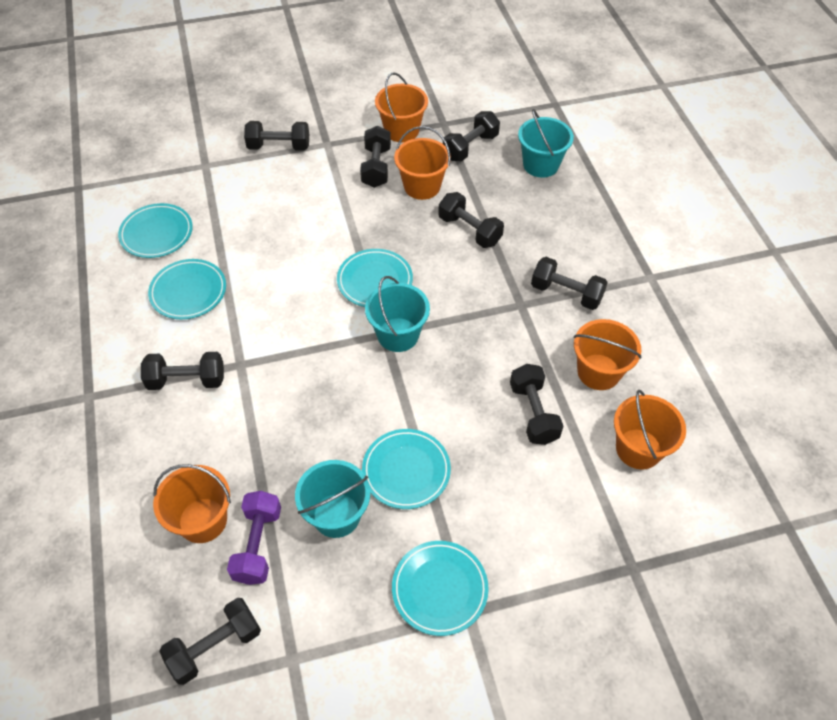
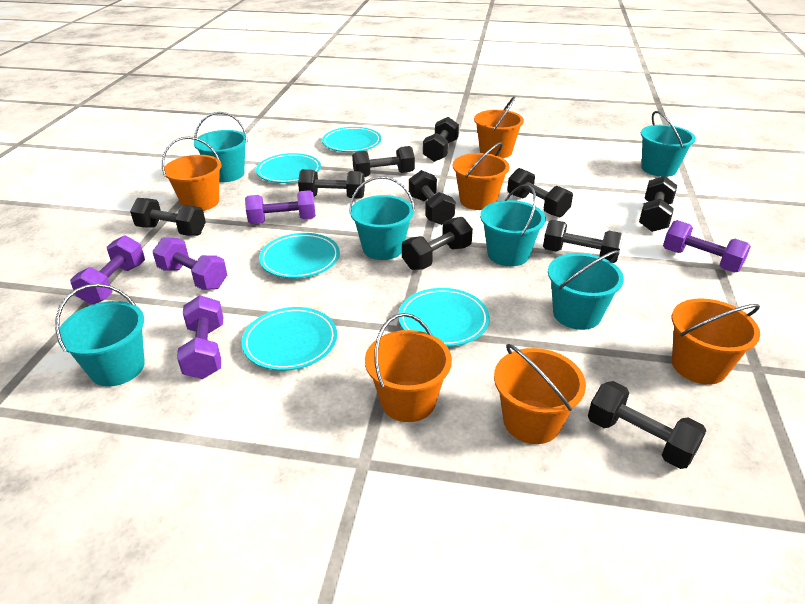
black dumbbell: 8 -> 10
orange bucket: 5 -> 6
purple dumbbell: 1 -> 5
turquoise bucket: 3 -> 6

